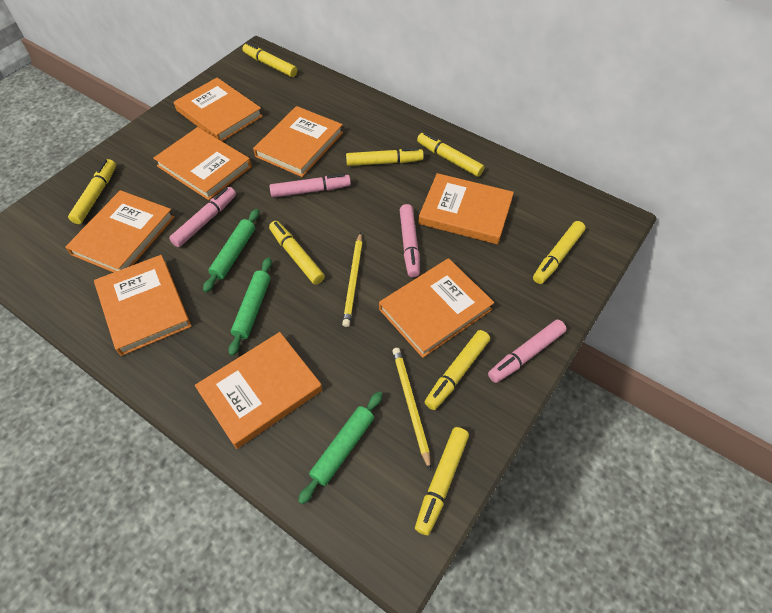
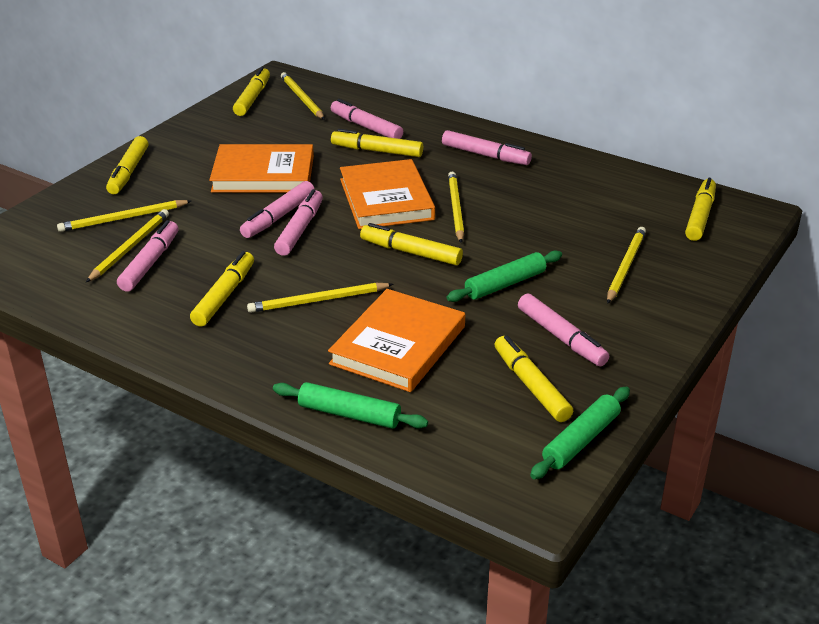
orange book: 8 -> 3
pink marker: 4 -> 6
yellow marker: 8 -> 7
yellow pencil: 2 -> 6

